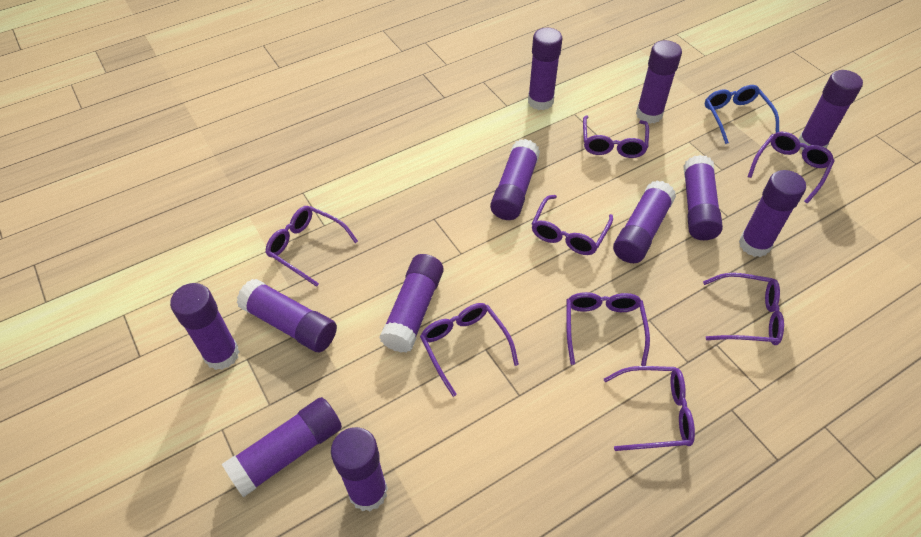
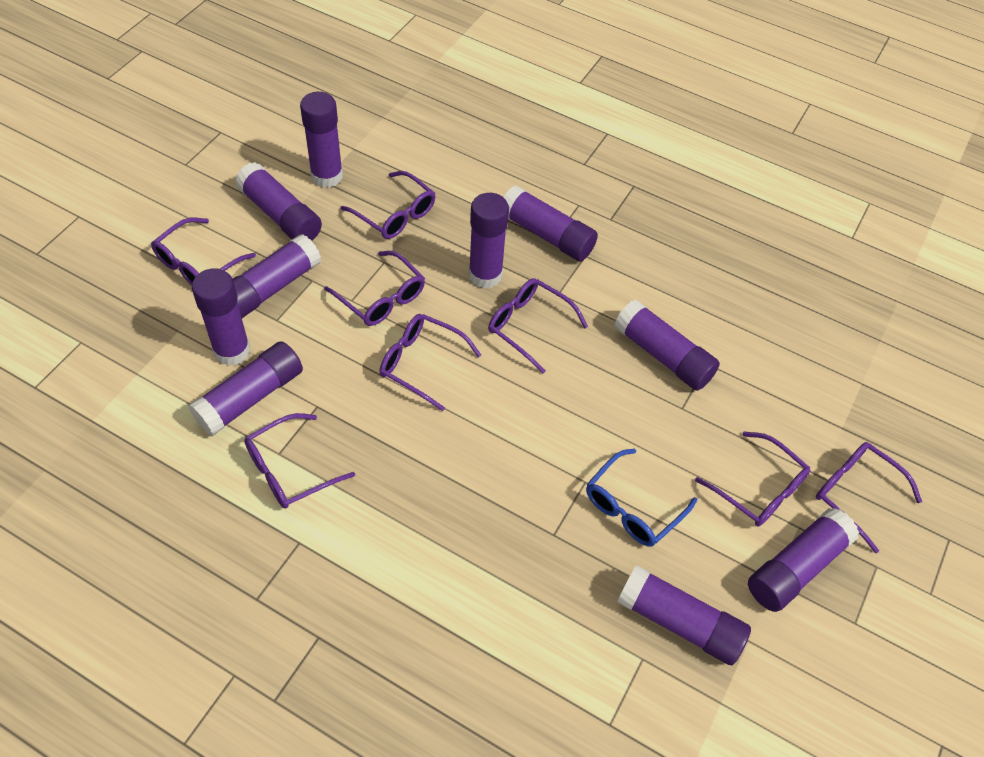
purple glue stick: 12 -> 10

